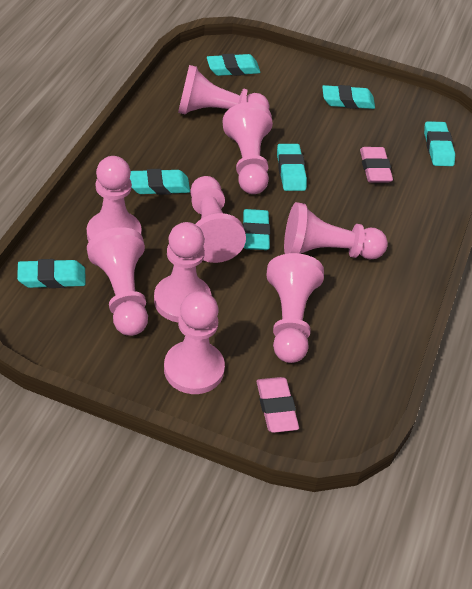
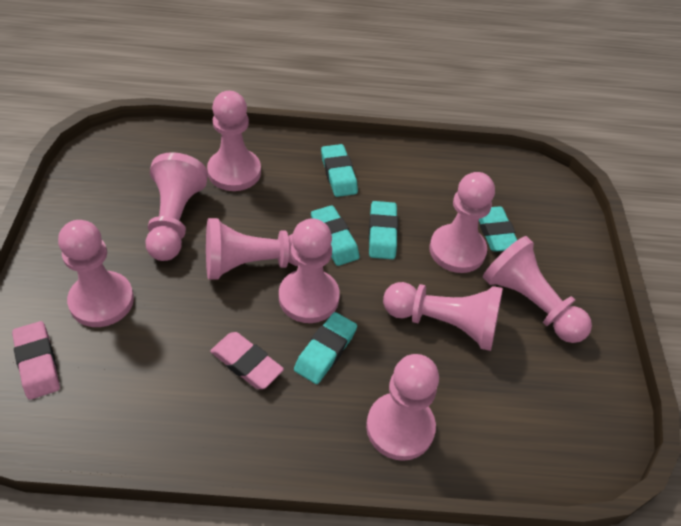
turquoise eraser: 7 -> 5

